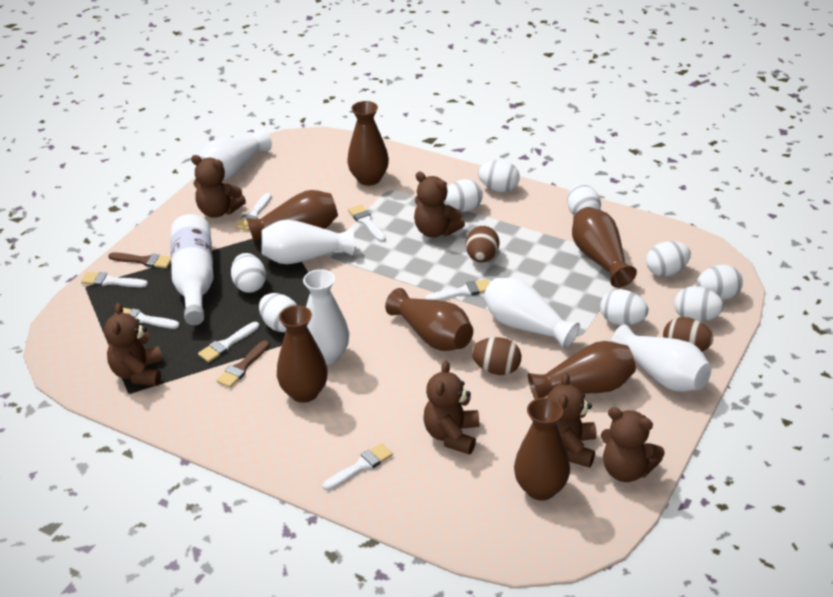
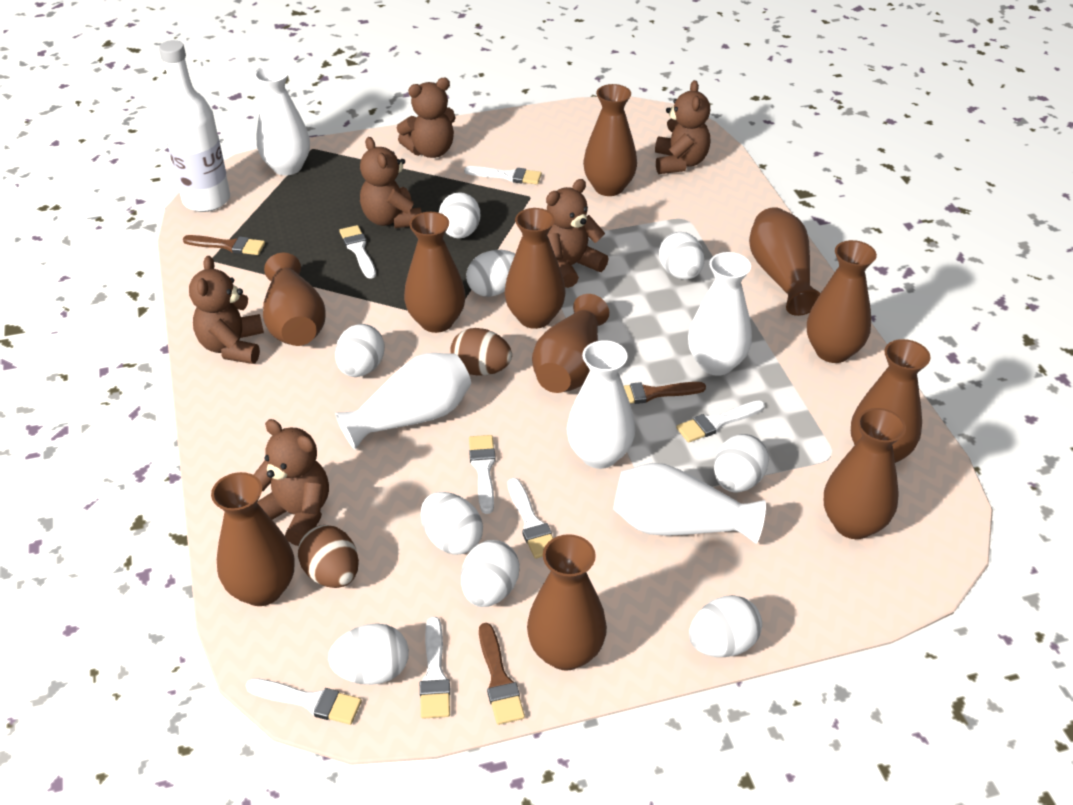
brown brush: 2 -> 3
brown egg: 3 -> 2
brown vase: 7 -> 11

